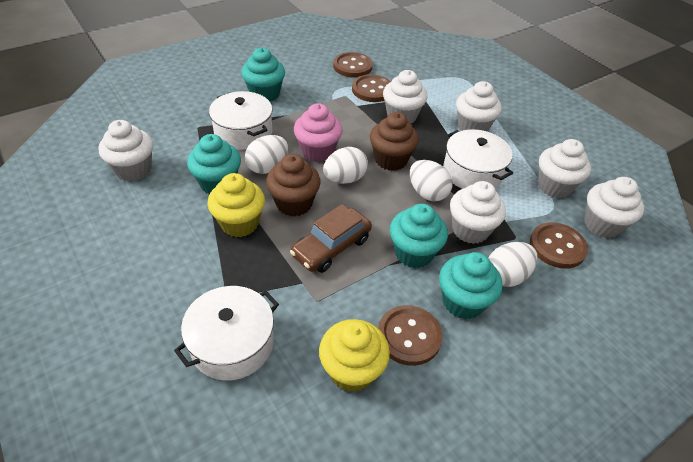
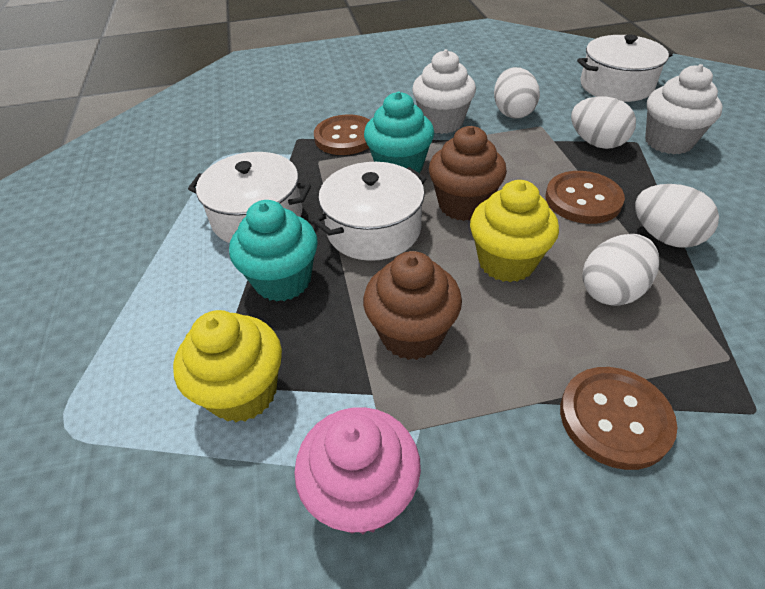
brown button: 4 -> 3
brown car: 1 -> 0
turquoise cupcake: 4 -> 2
white cupcake: 6 -> 2

